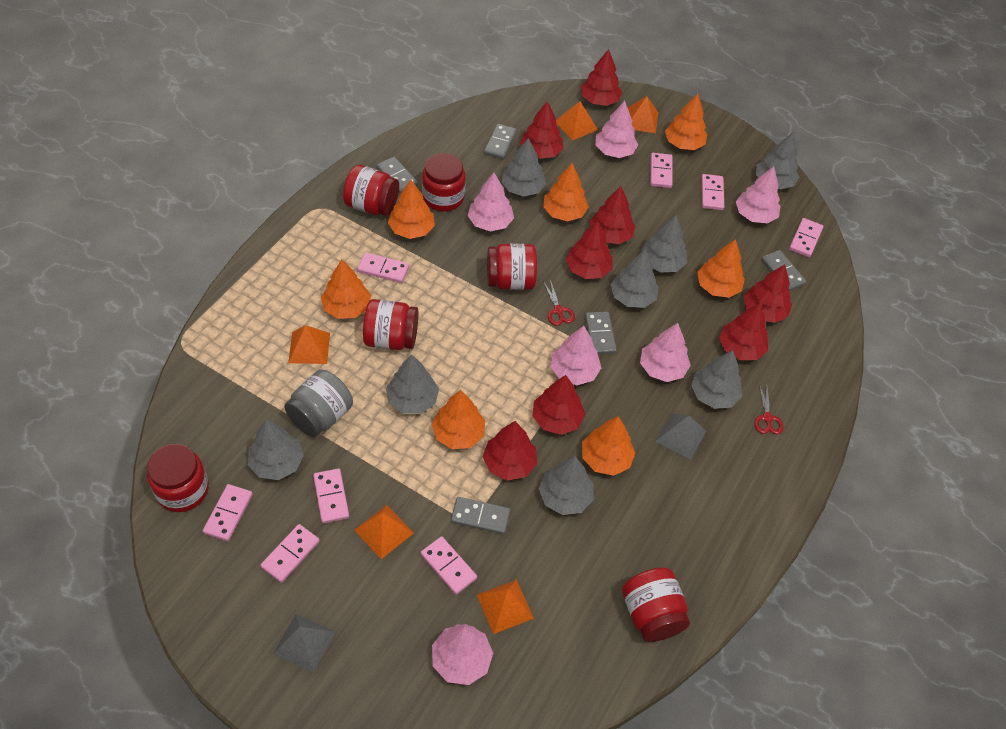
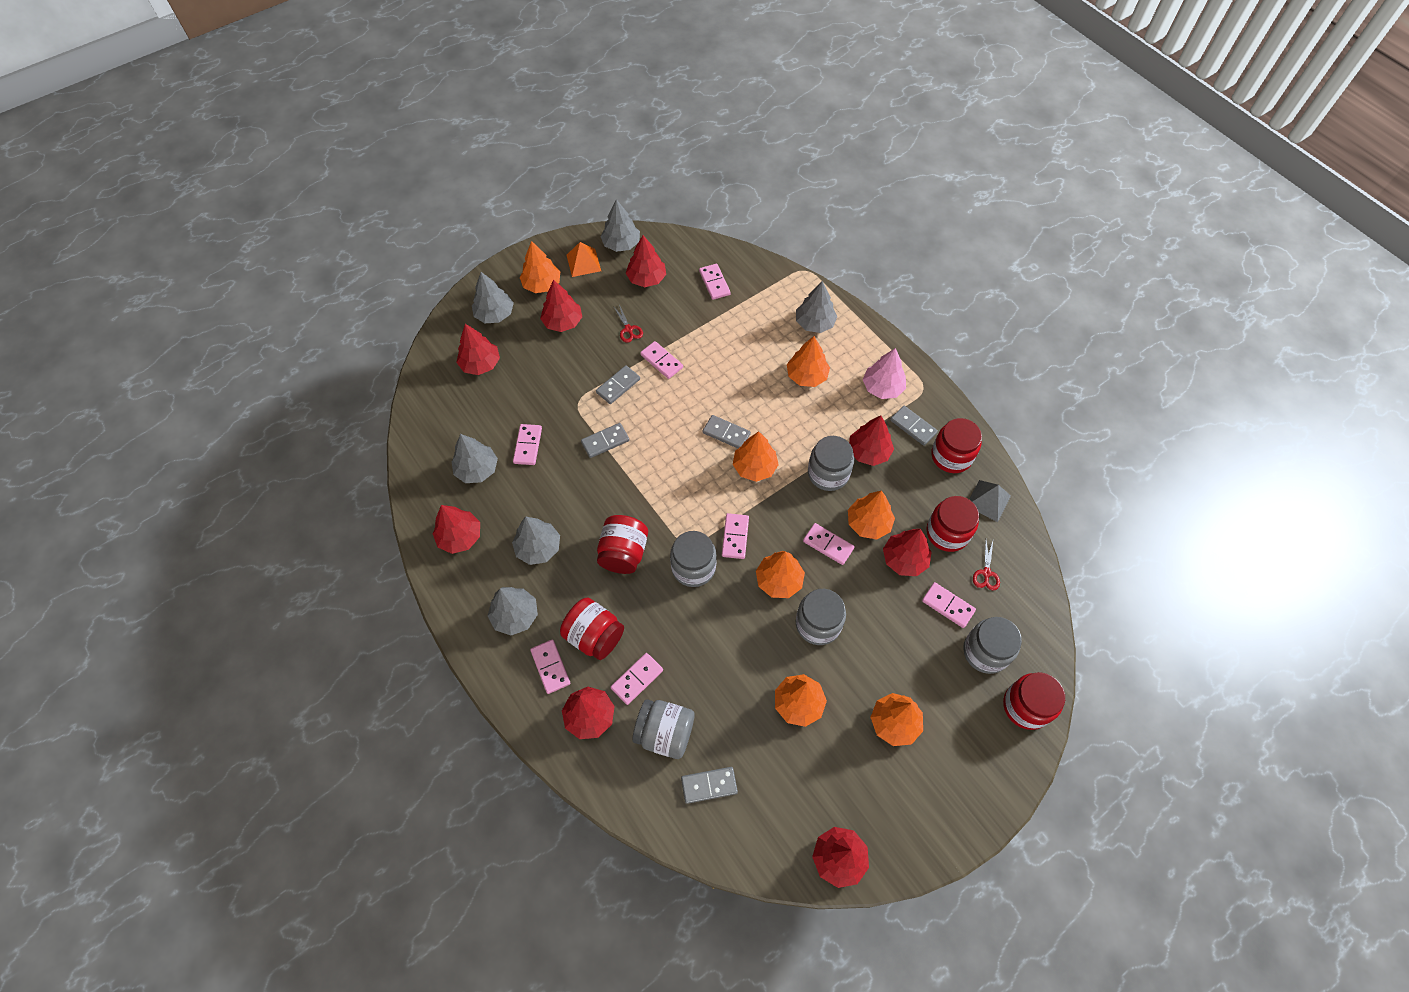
grey jar: 1 -> 5
grey pyramid: 2 -> 1
grey tree: 8 -> 6
orange pyramid: 5 -> 1
pink tree: 6 -> 1
red jar: 6 -> 5

